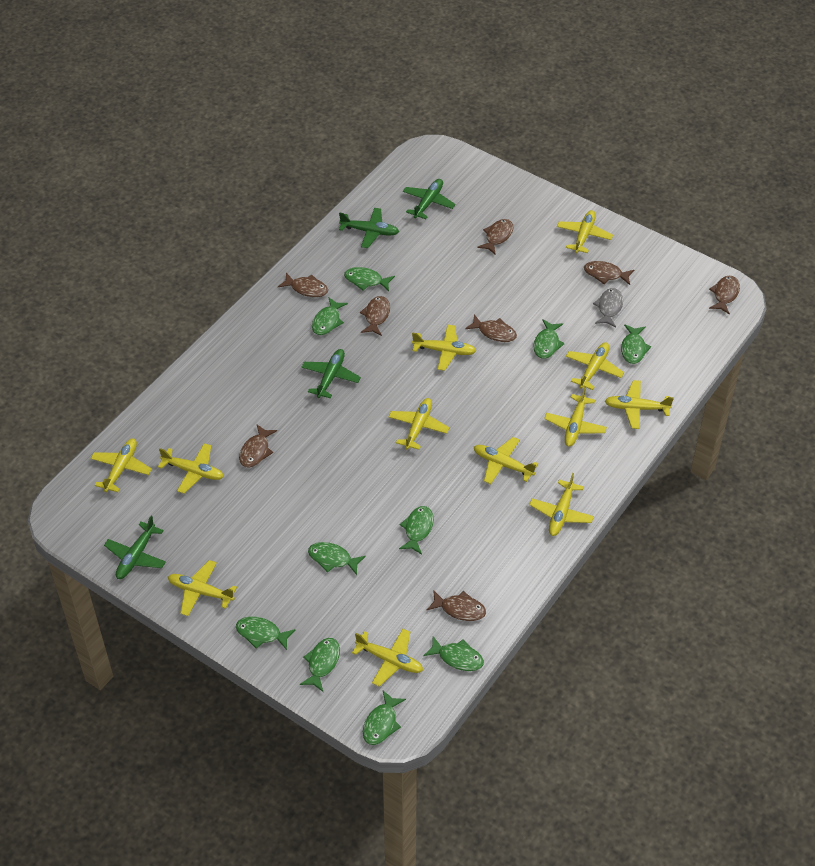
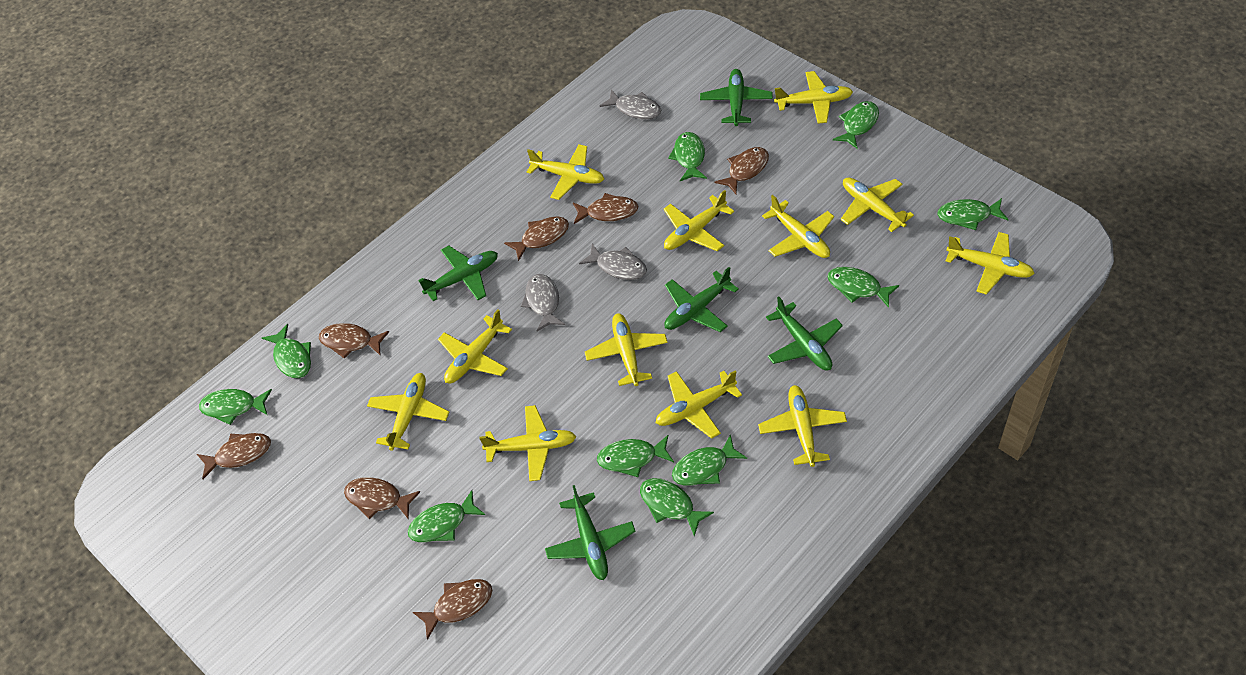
brown fish: 8 -> 7
green plane: 4 -> 5
grey fish: 1 -> 3

